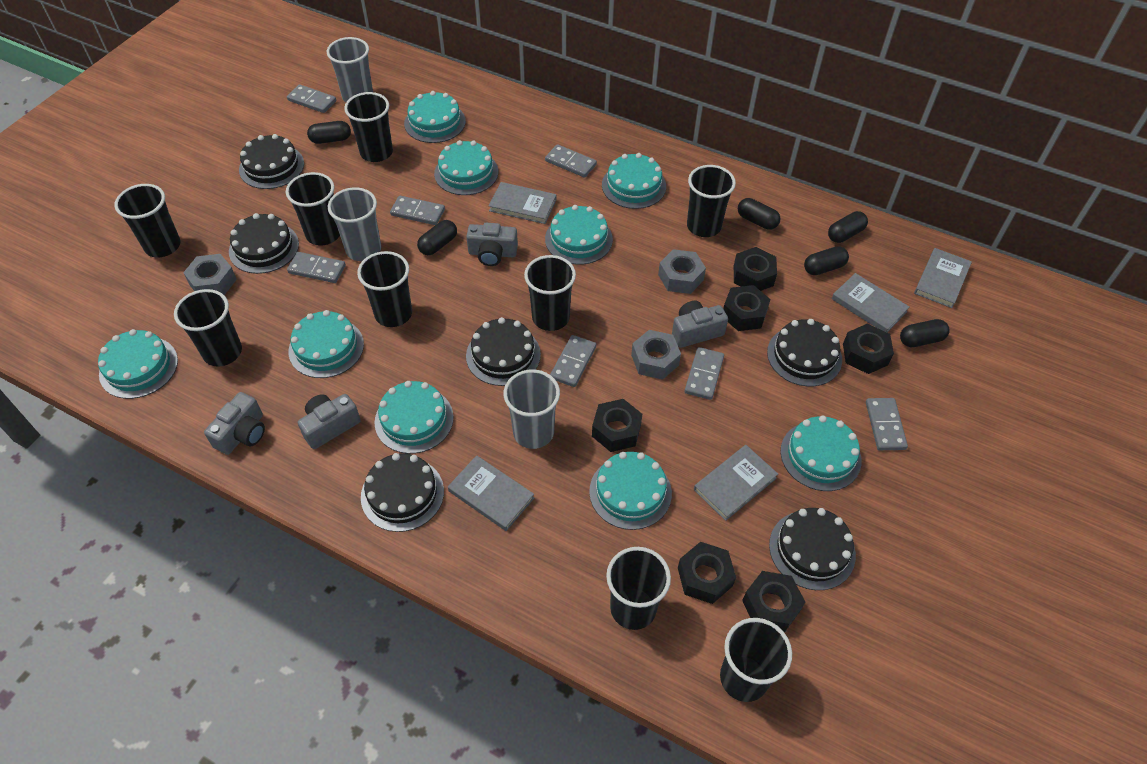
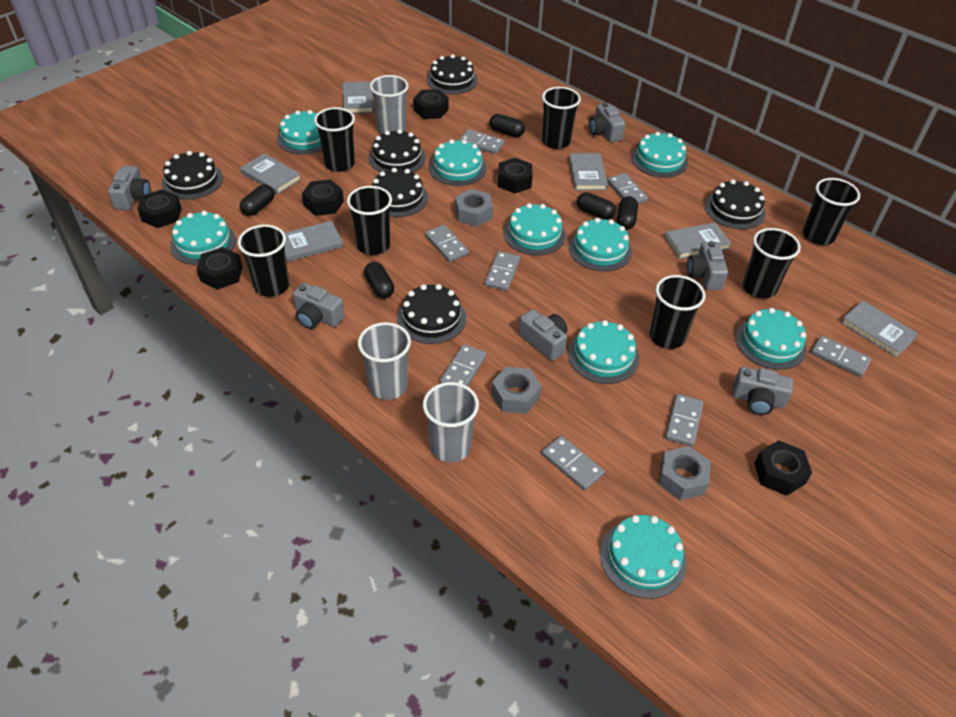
black capsule: 6 -> 5
black cup: 9 -> 7
grey book: 5 -> 6
grey camera: 4 -> 6
grey domino: 7 -> 8

